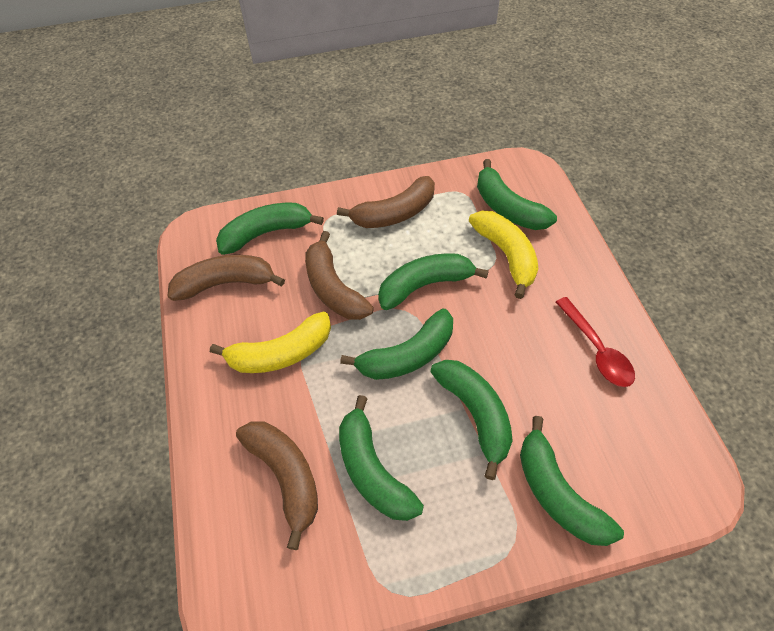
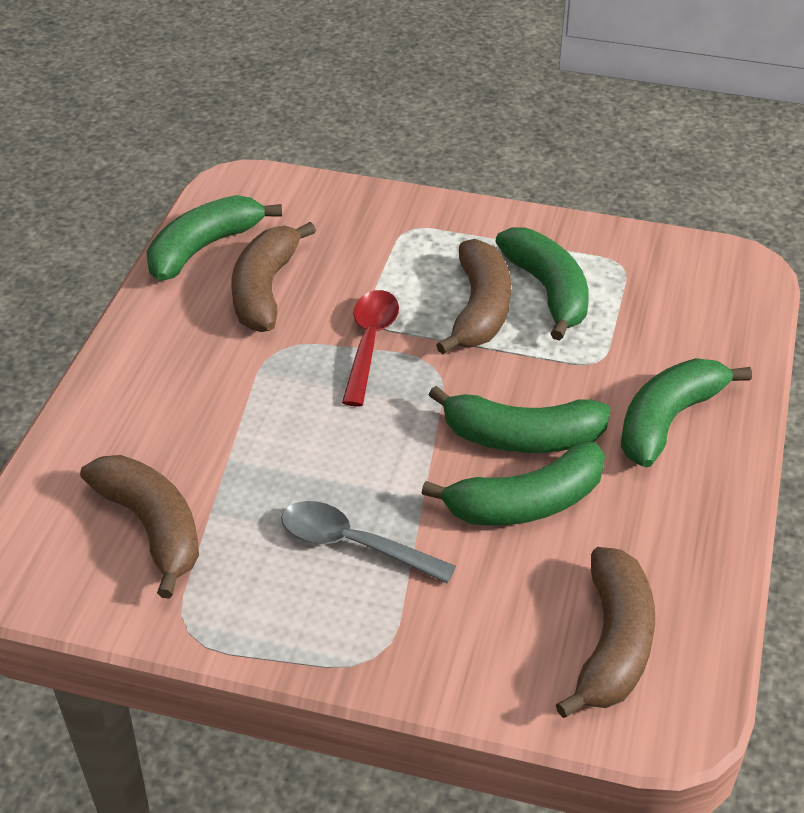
green banana: 7 -> 5
grey spoon: 0 -> 1
yellow banana: 2 -> 0

